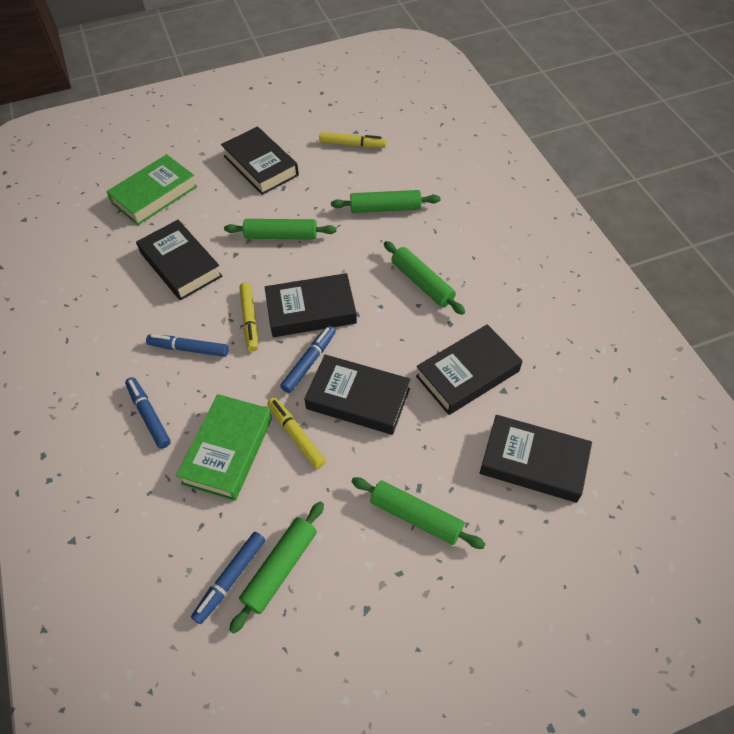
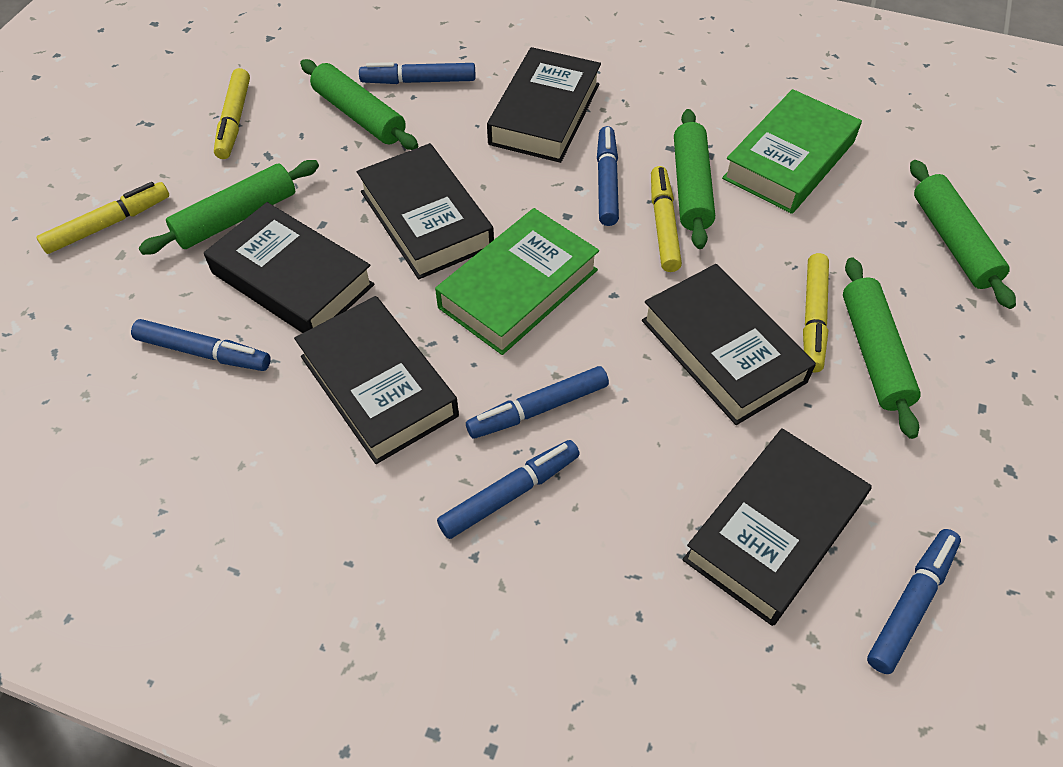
blue marker: 4 -> 6
yellow marker: 3 -> 4

